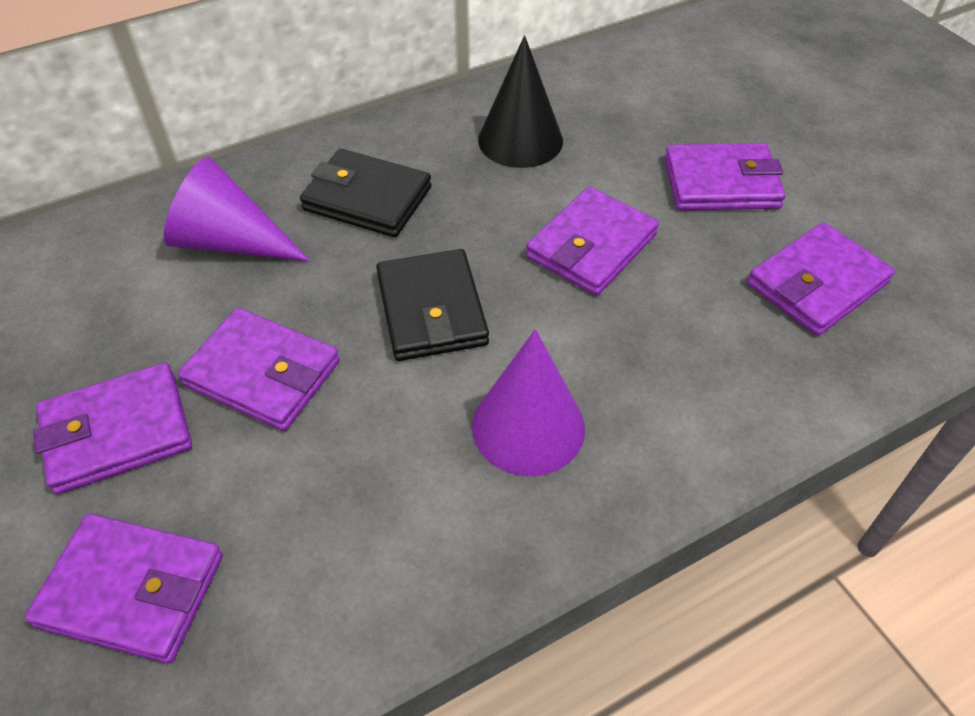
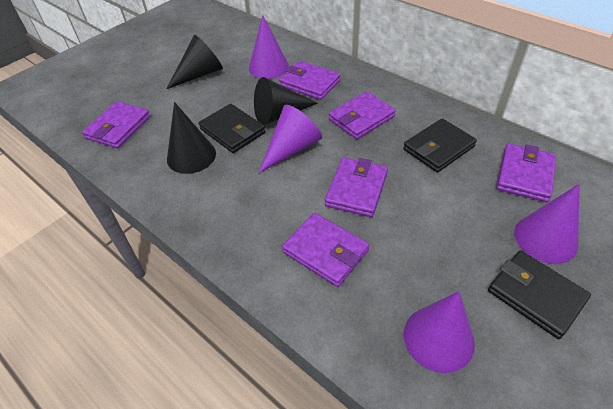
black cone: 1 -> 3
black wallet: 2 -> 3
purple cone: 2 -> 4

